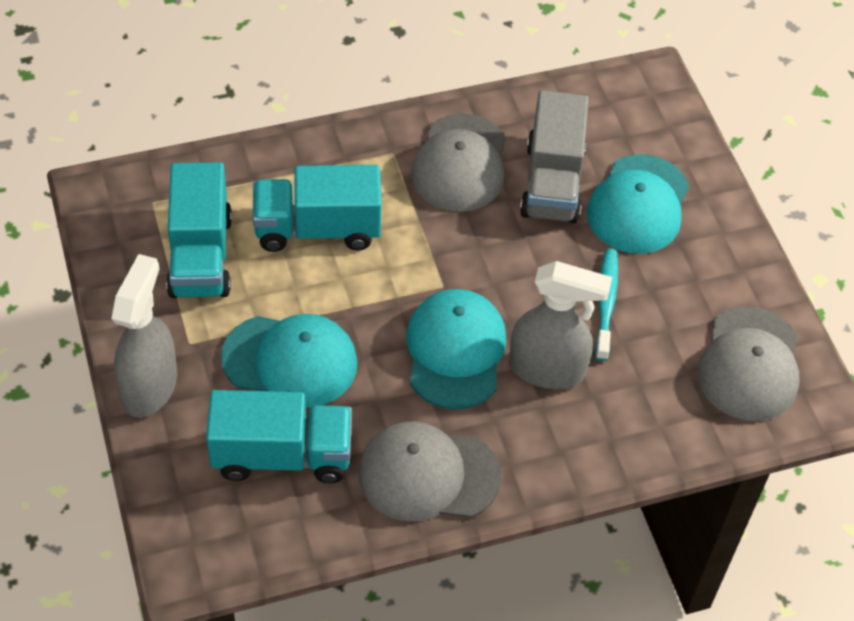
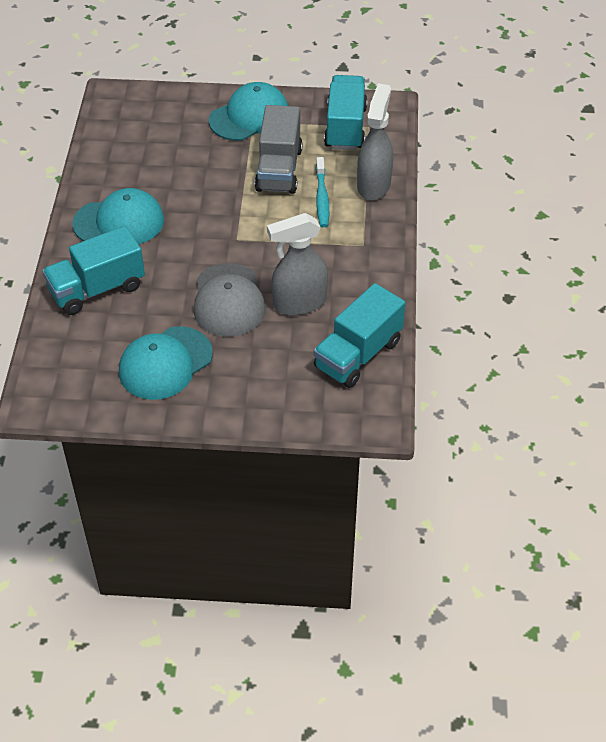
grey cap: 3 -> 1

